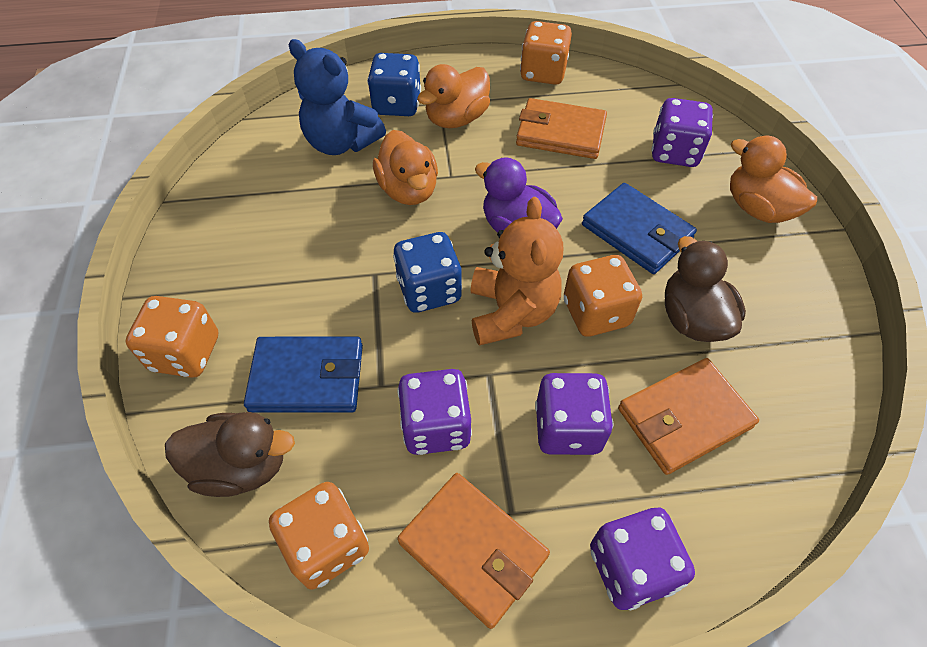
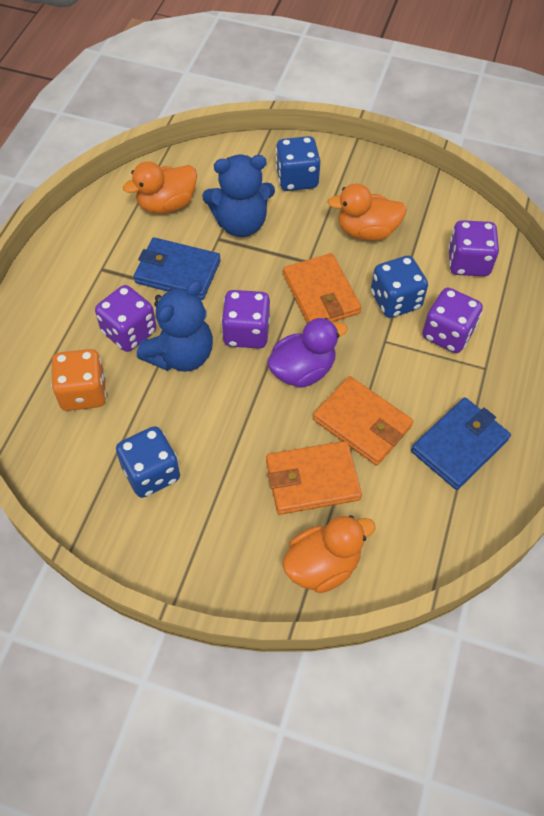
blue dice: 2 -> 3
blue teddy bear: 1 -> 2
brown duck: 2 -> 0
orange dice: 4 -> 1
orange teddy bear: 1 -> 0

